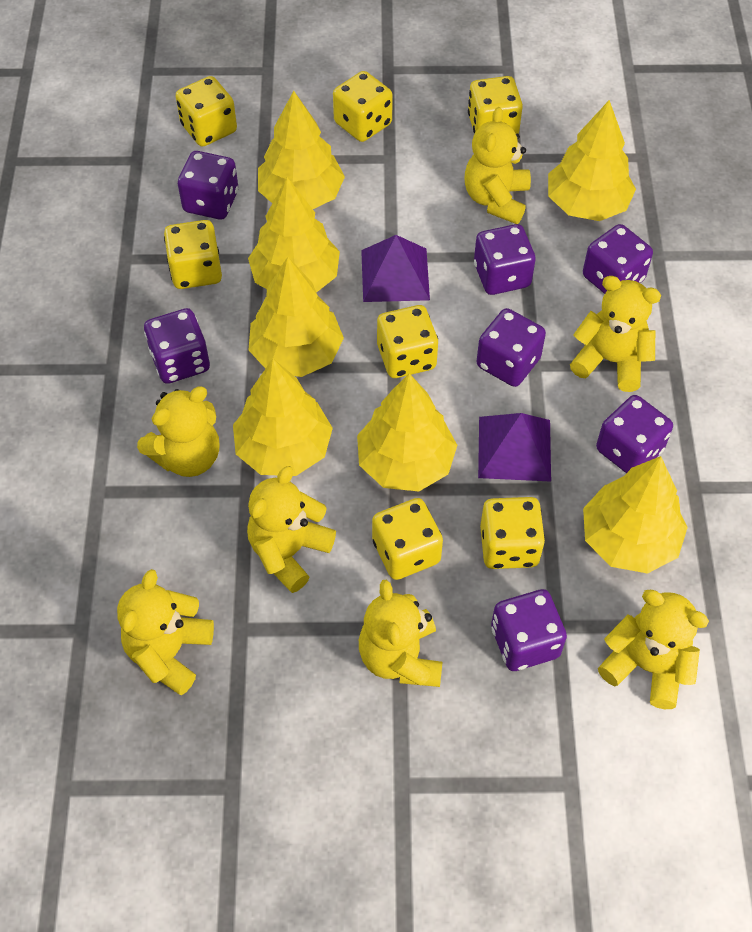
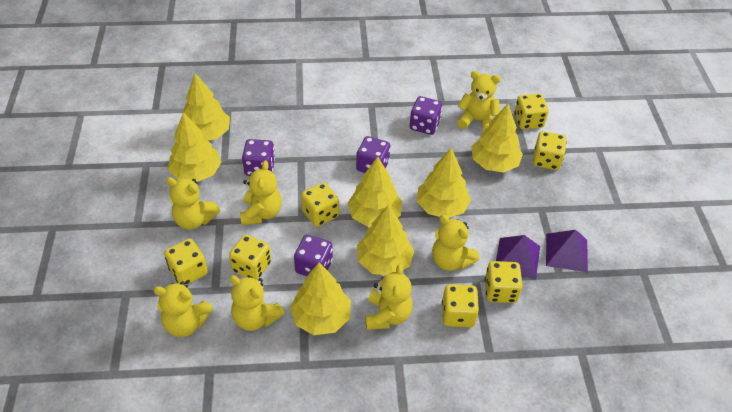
purple dice: 7 -> 4

